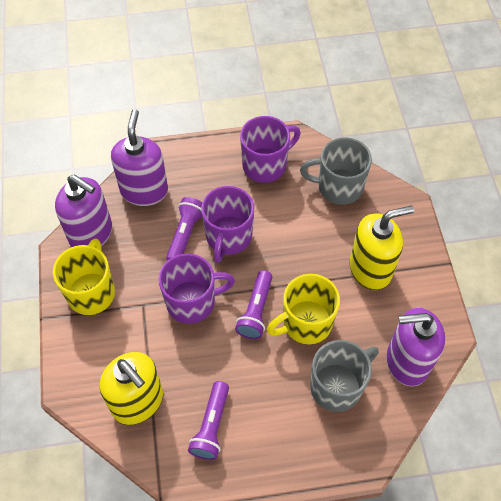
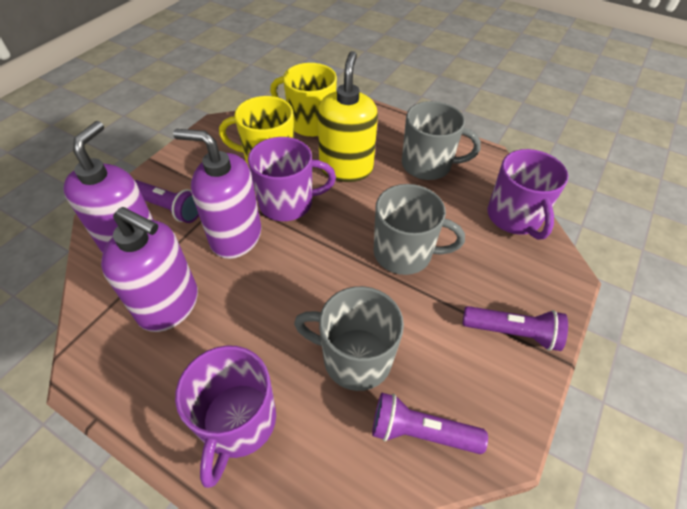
grey mug: 2 -> 3
yellow soap dispenser: 2 -> 1

